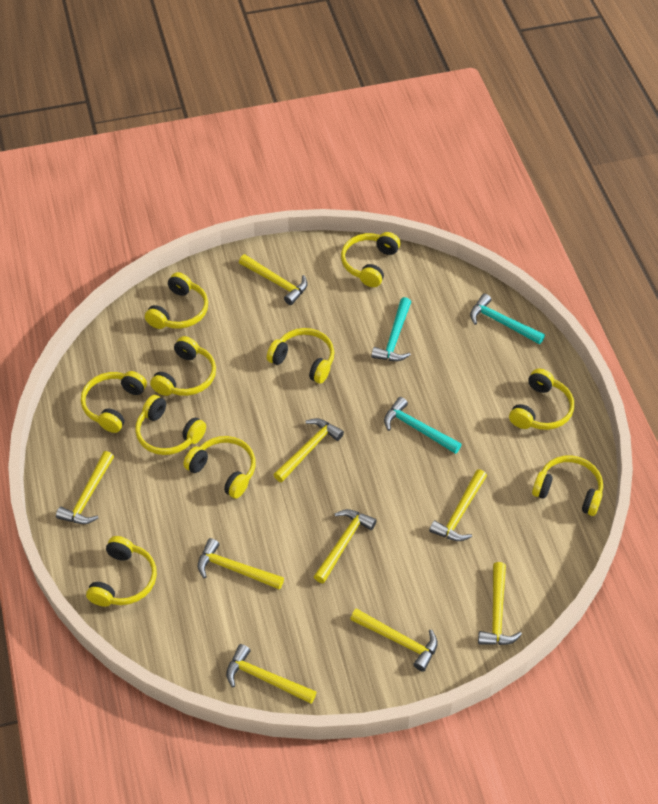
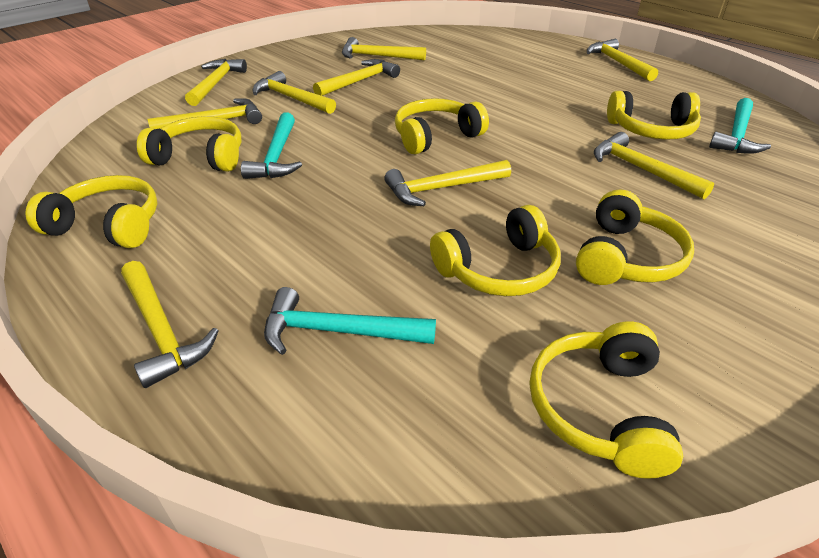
yellow headphones: 10 -> 7

